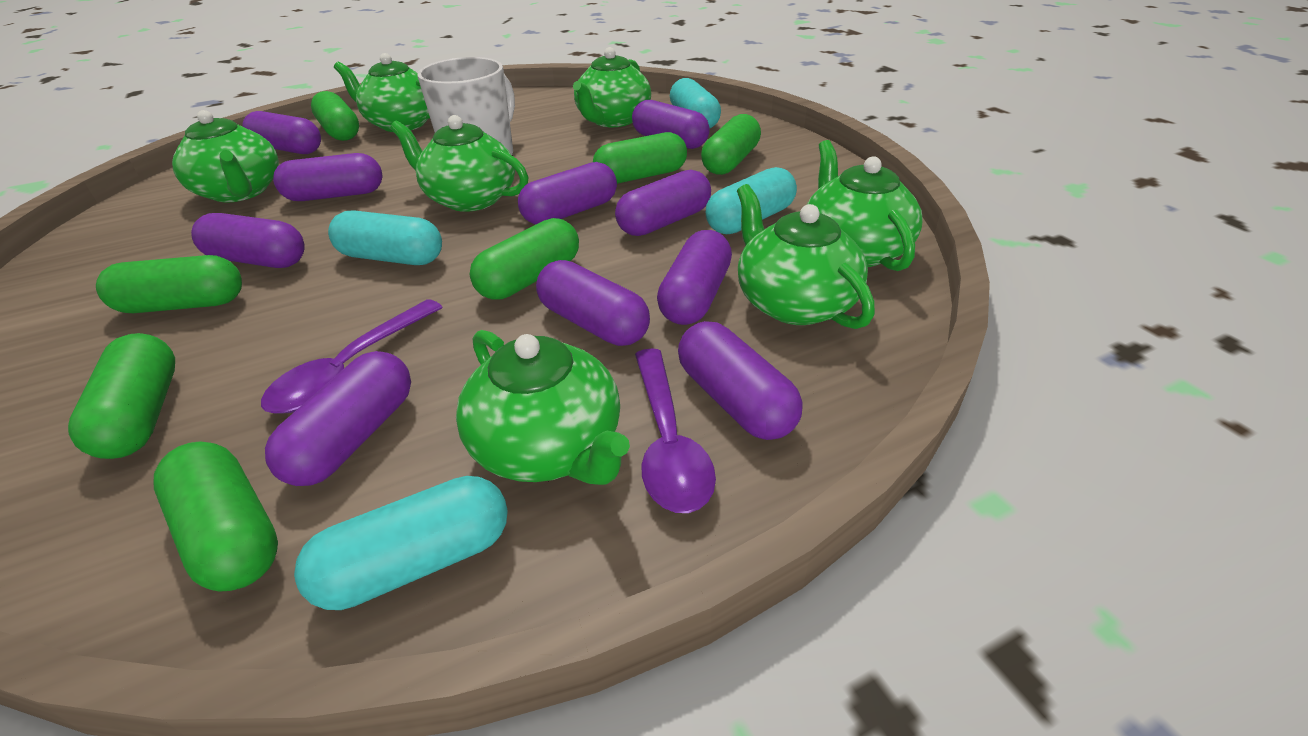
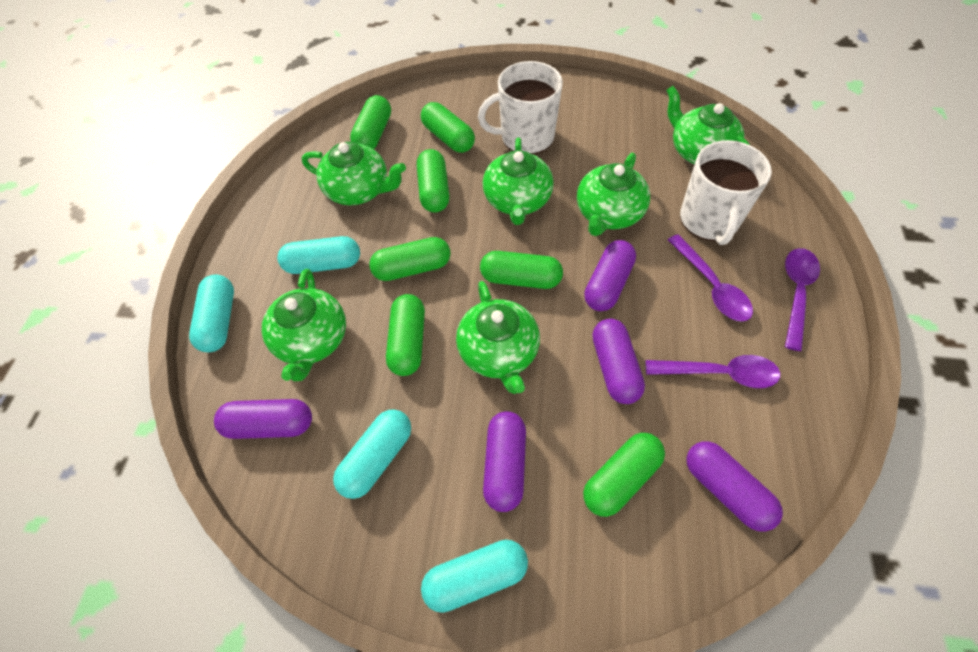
green teapot: 7 -> 6
purple capsule: 10 -> 5
purple spoon: 2 -> 3
white mug: 1 -> 2

